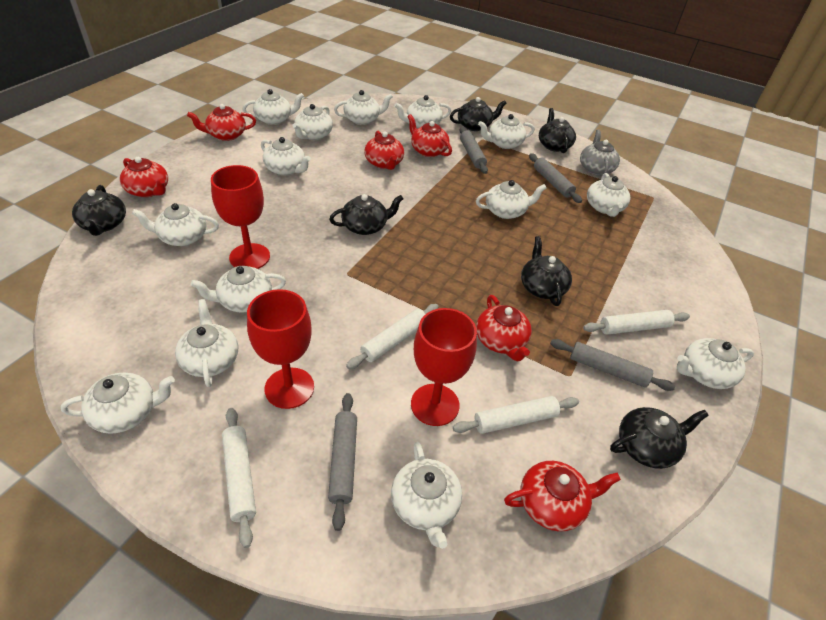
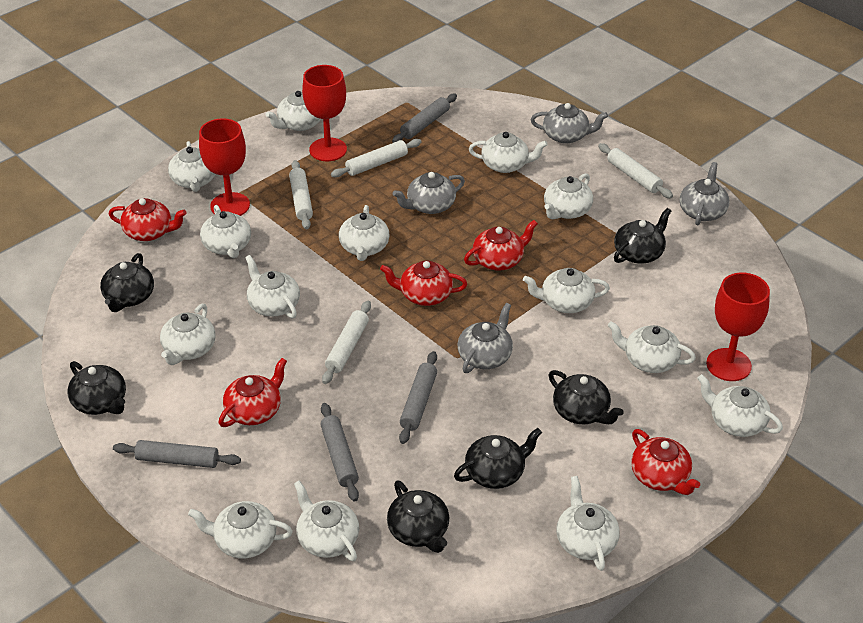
grey teapot: 1 -> 4
red teapot: 6 -> 5

